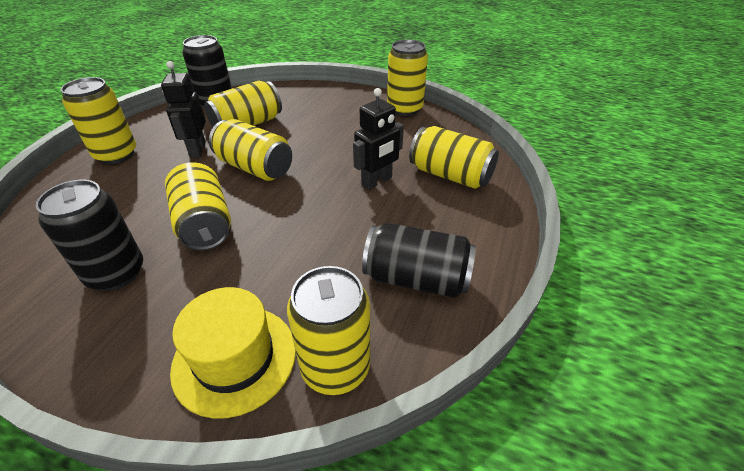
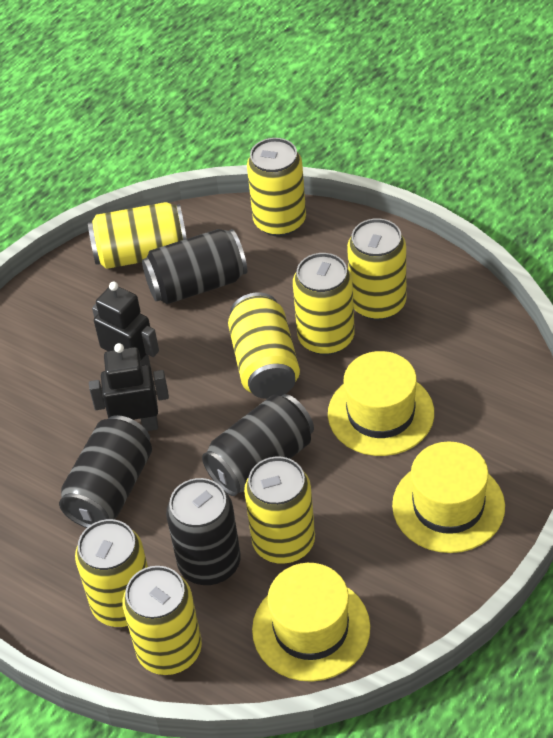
black can: 3 -> 4
yellow can: 7 -> 8
yellow hat: 1 -> 3

